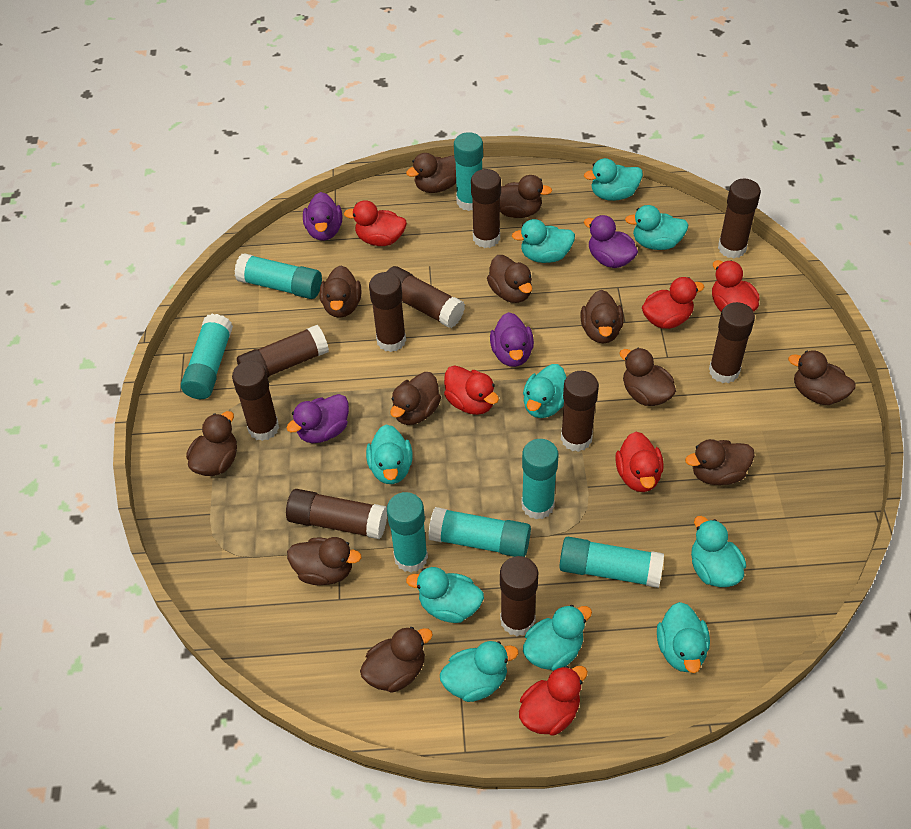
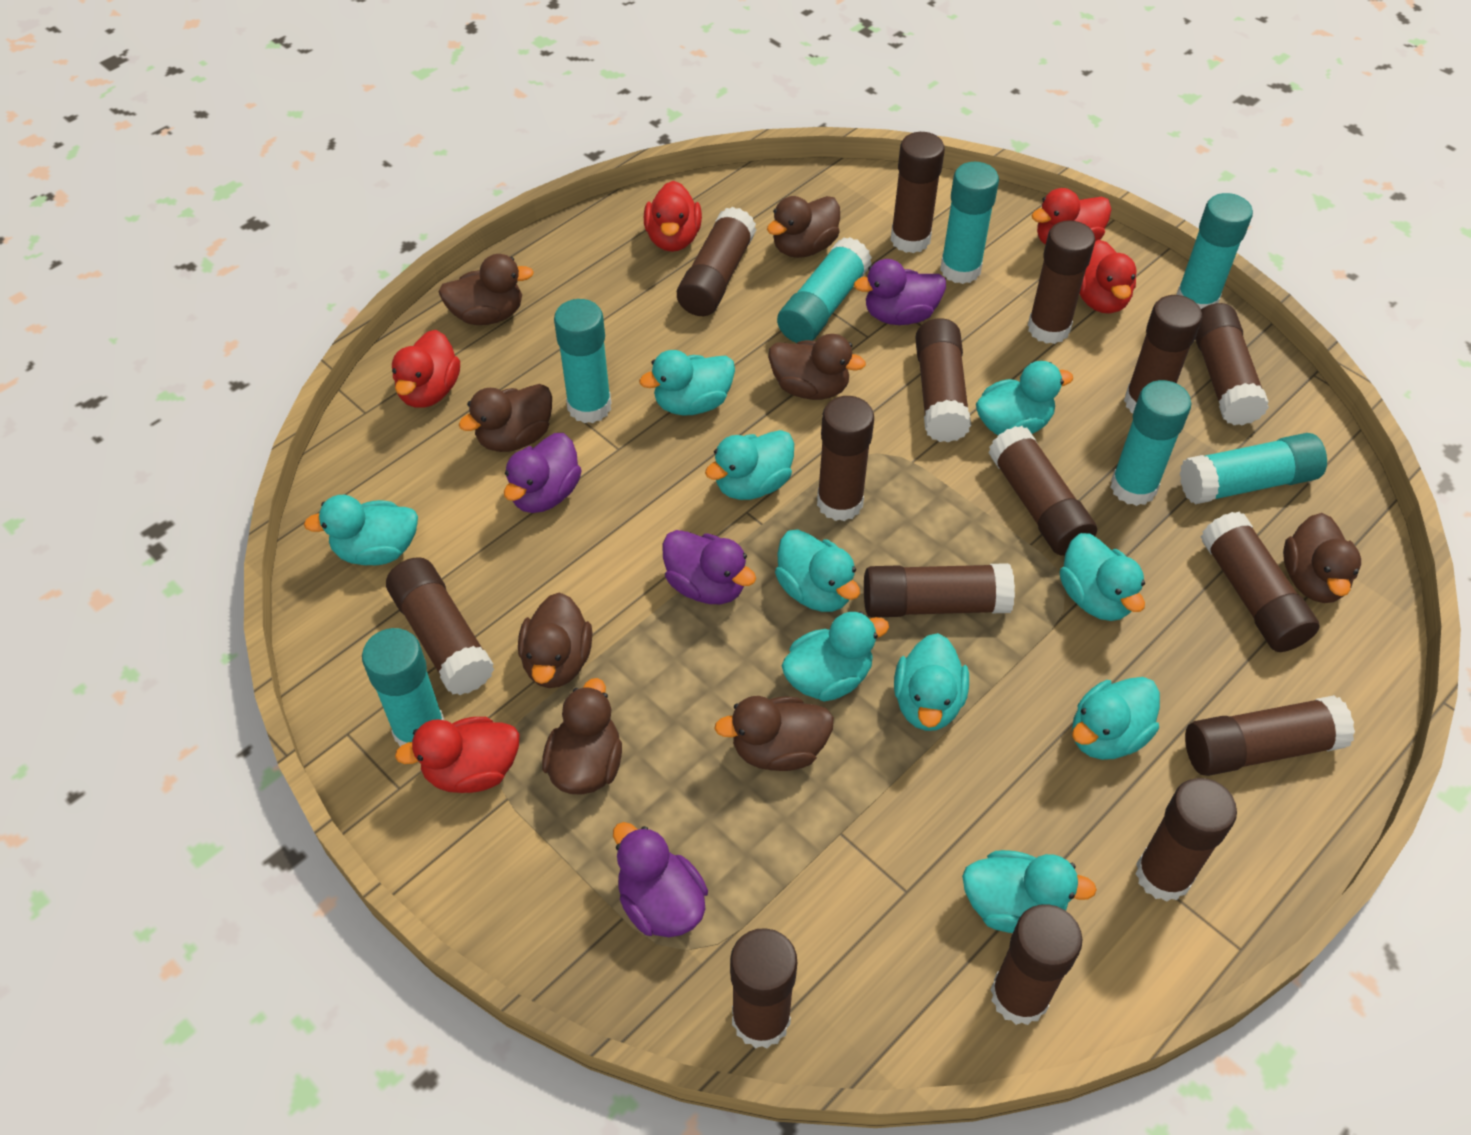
brown duck: 12 -> 8
brown glue stick: 10 -> 15
red duck: 6 -> 5

